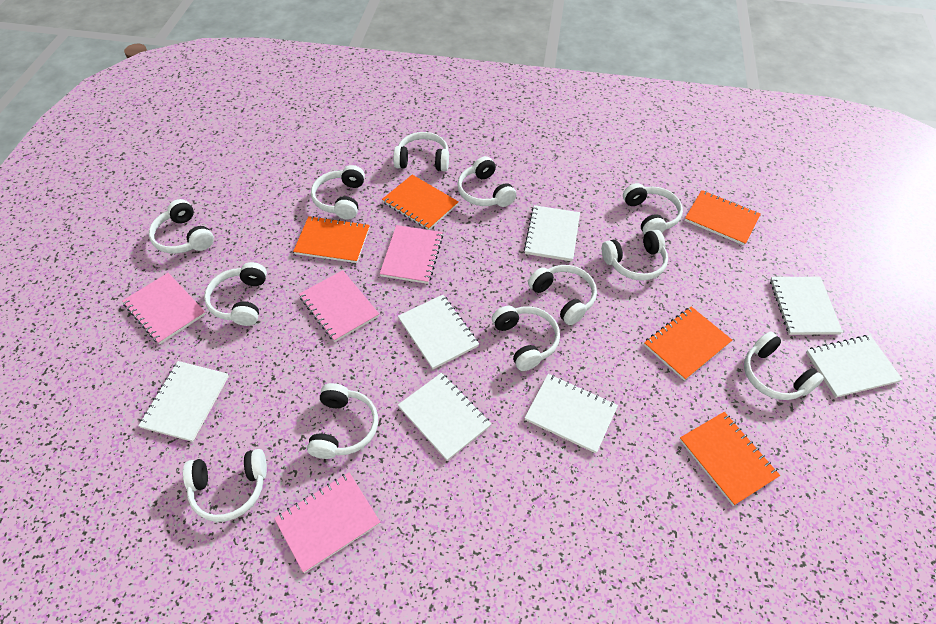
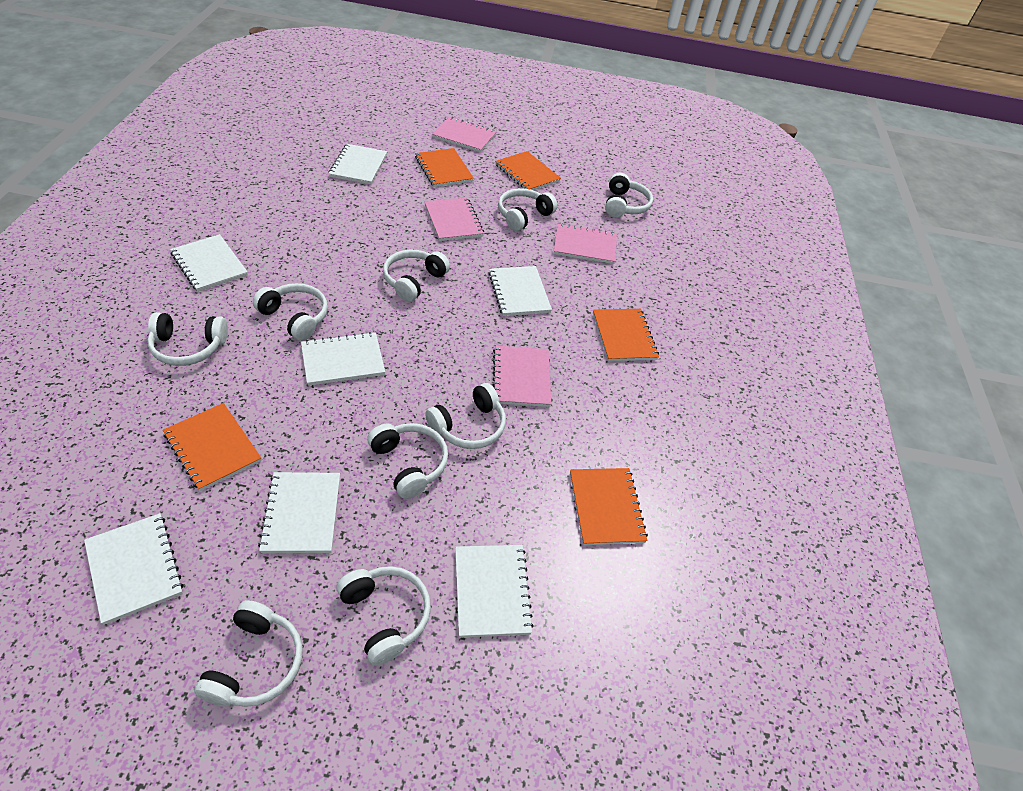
white headphones: 12 -> 9

